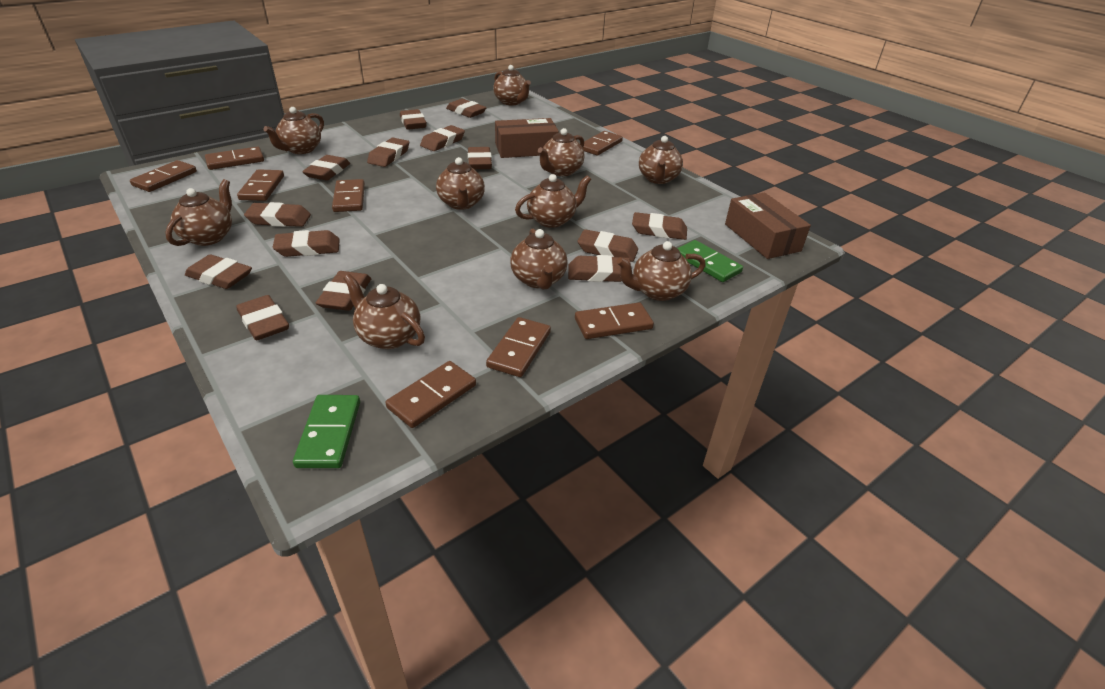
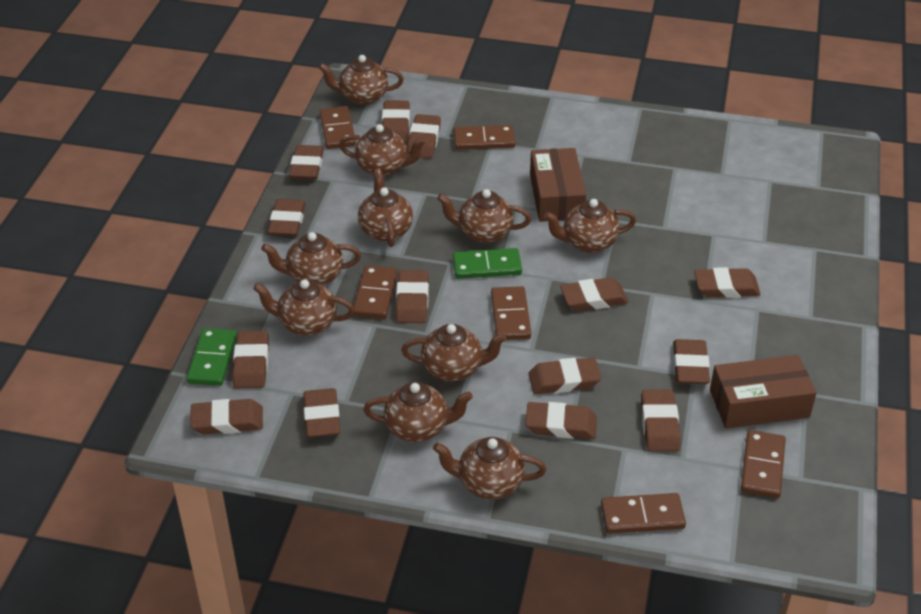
brown domino: 8 -> 6

